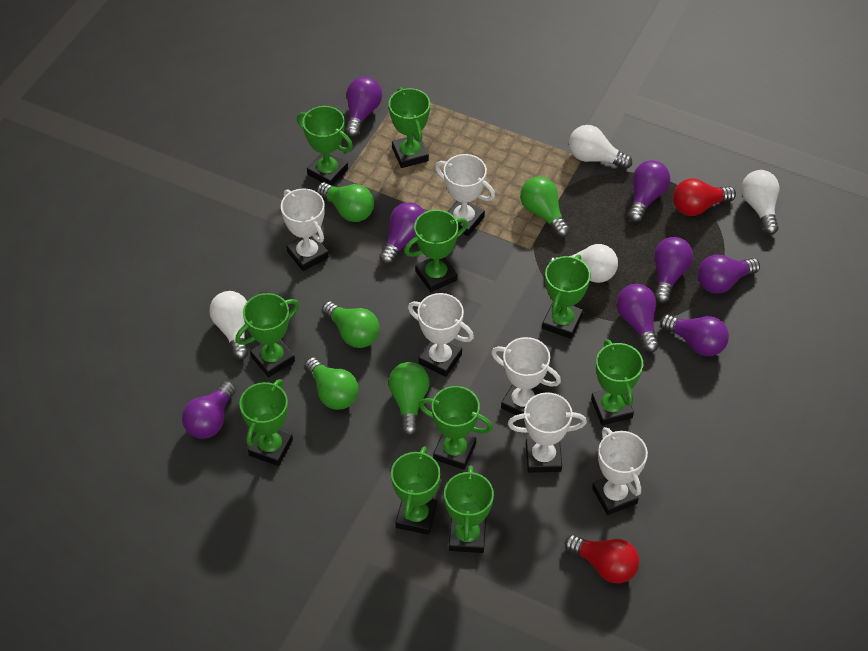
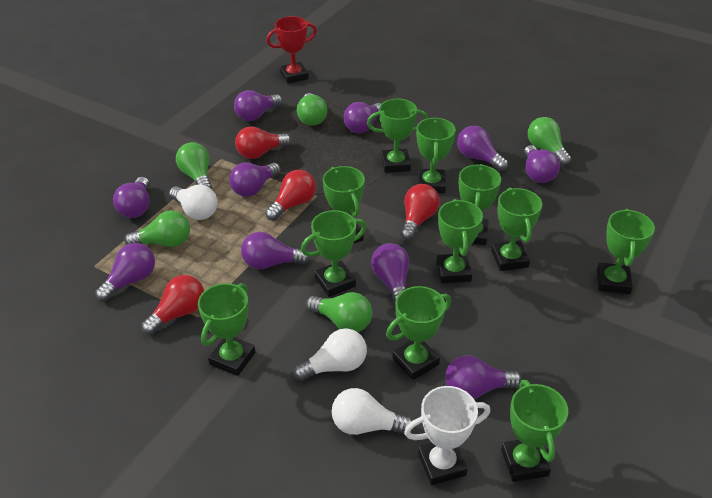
green trophy: 10 -> 11
purple light bulb: 8 -> 10
red light bulb: 2 -> 4
red trophy: 0 -> 1
white light bulb: 4 -> 3
white trophy: 6 -> 1

